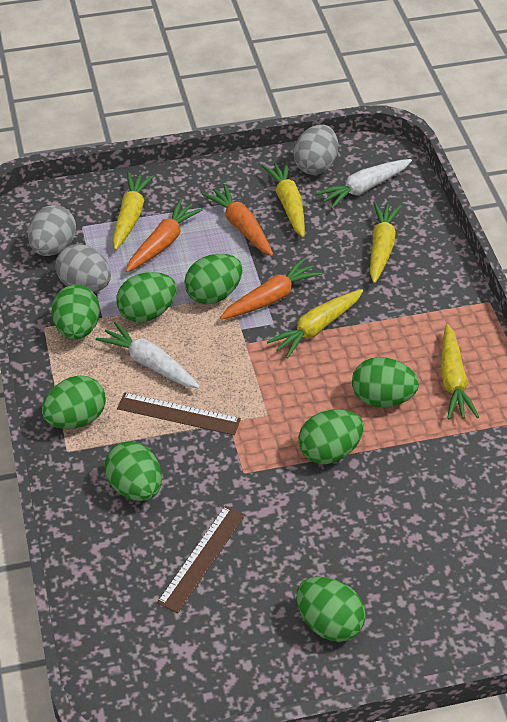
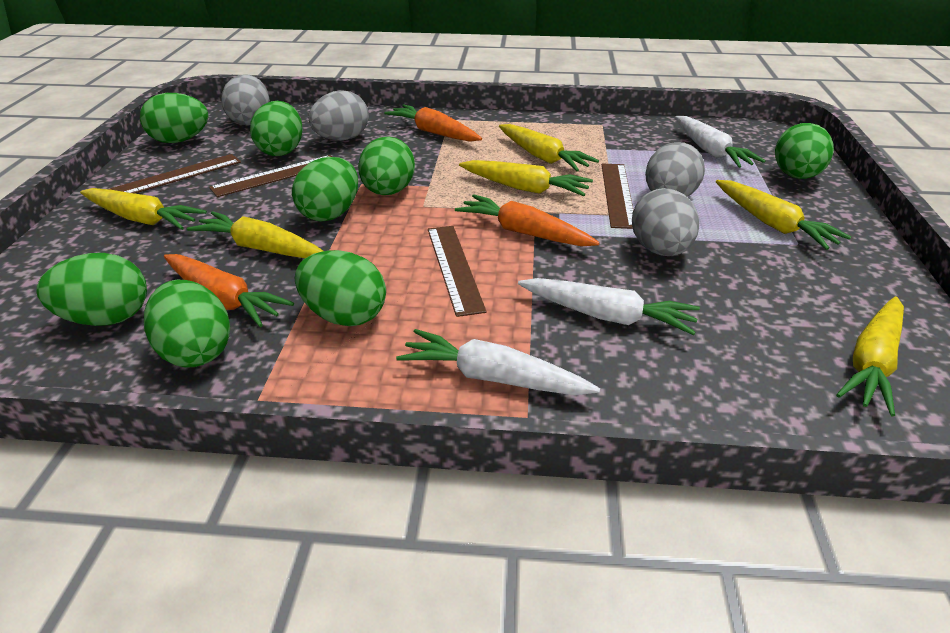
brown ruler: 2 -> 4
grey egg: 3 -> 4
white carrot: 2 -> 3
yellow carrot: 5 -> 6

